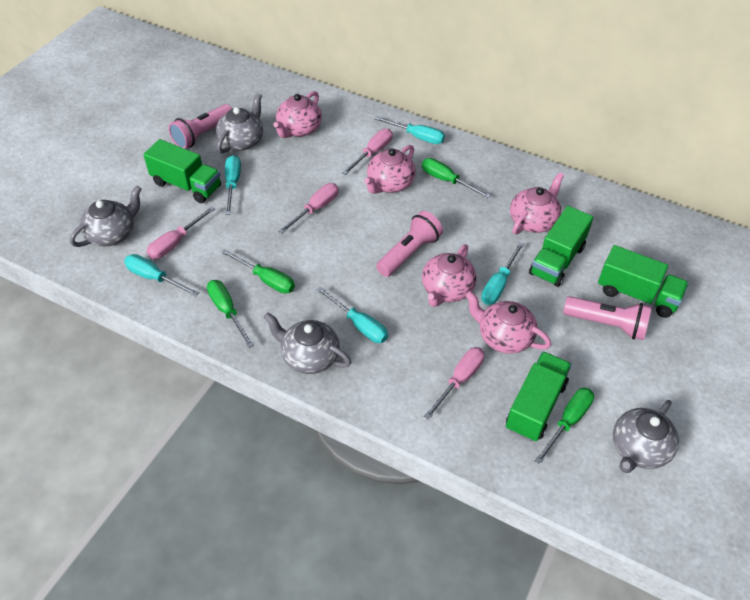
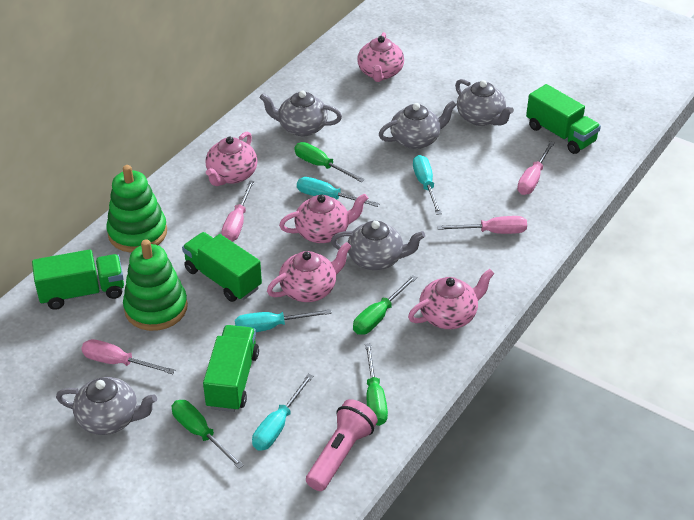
green stacking toy: 0 -> 2
grey teapot: 4 -> 5
pink flashlight: 3 -> 1
turquoise screwdriver: 5 -> 4

